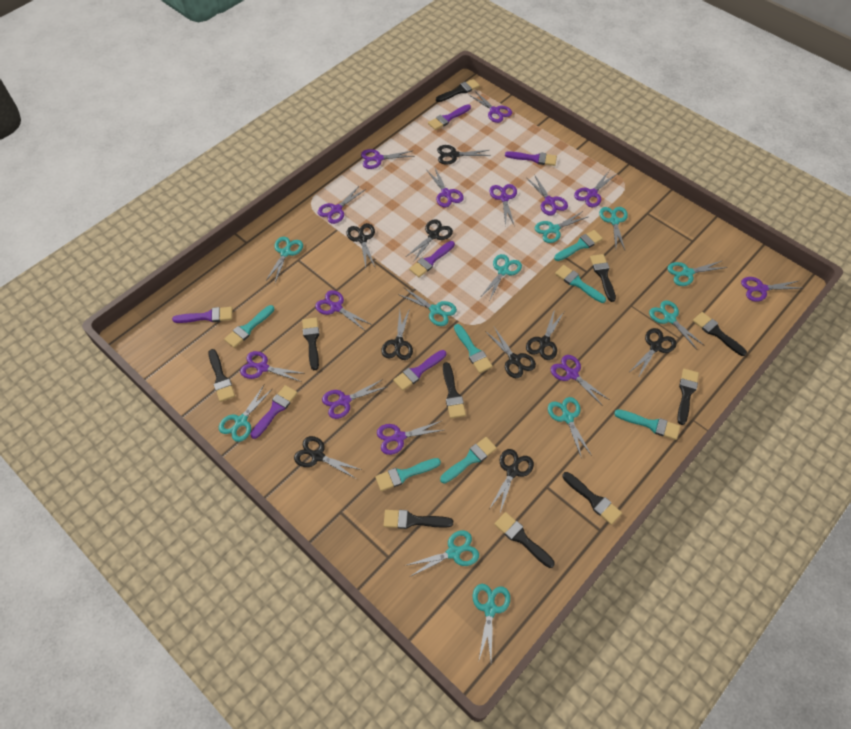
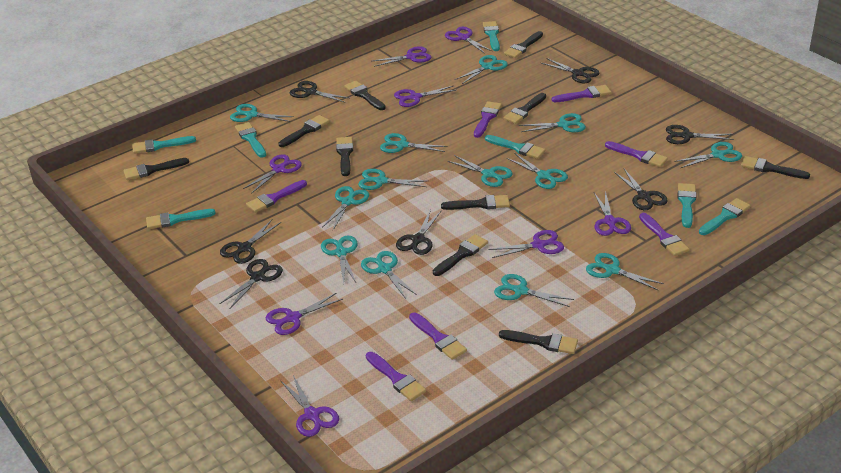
black scissors: 9 -> 7
purple brush: 6 -> 7
purple scissors: 13 -> 8
turquoise scissors: 11 -> 13

